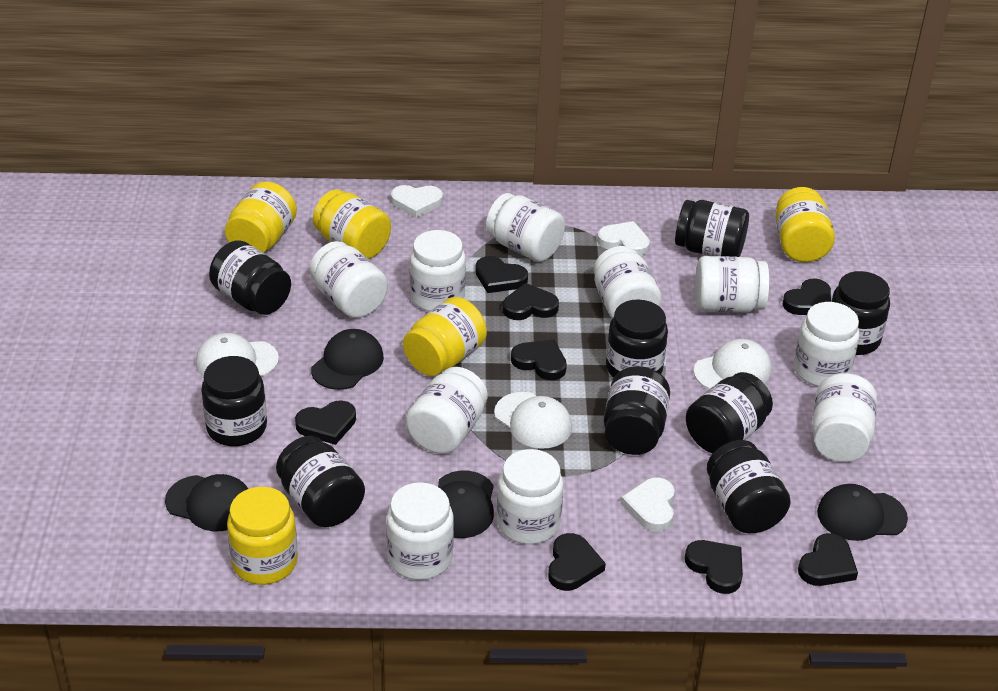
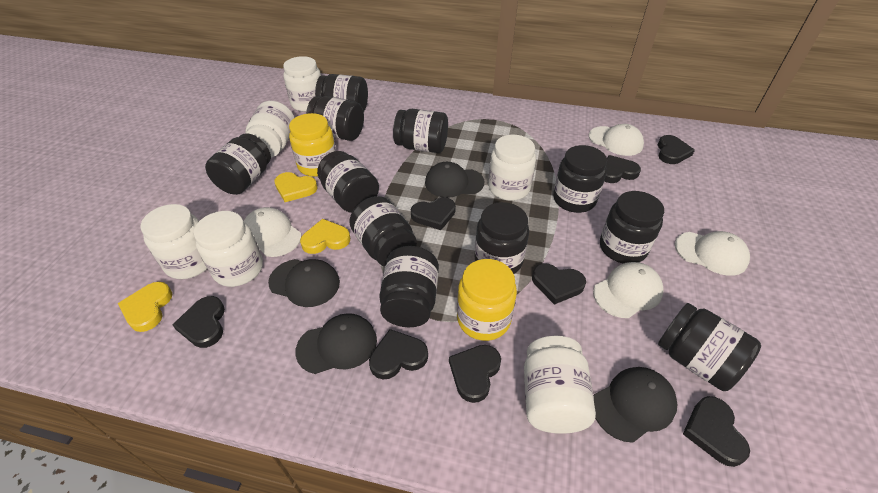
black jar: 9 -> 11
white cap: 3 -> 4
white heart: 3 -> 0
white jar: 10 -> 6
yellow heart: 0 -> 3
yellow jar: 5 -> 2

